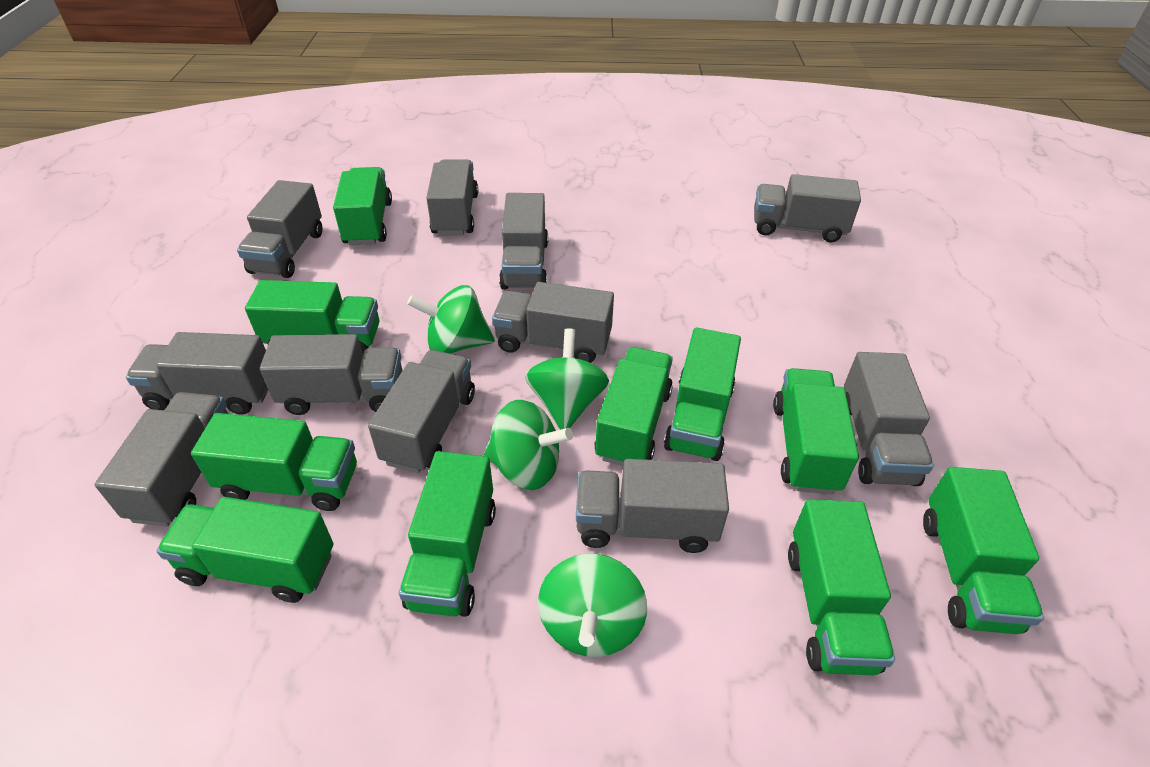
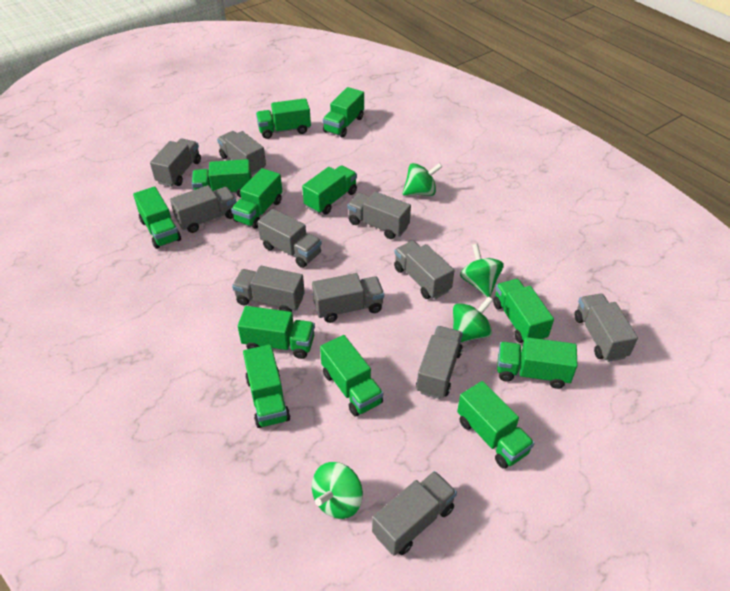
green truck: 10 -> 12

